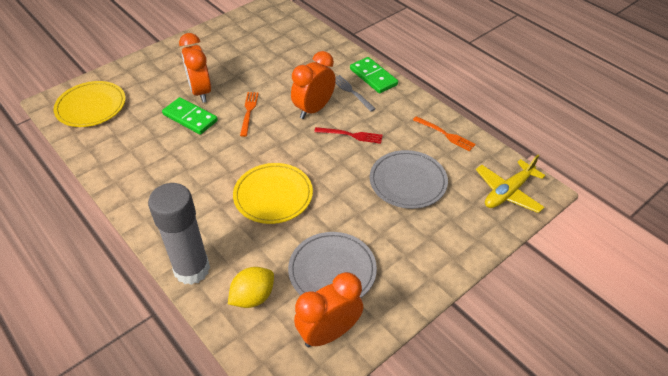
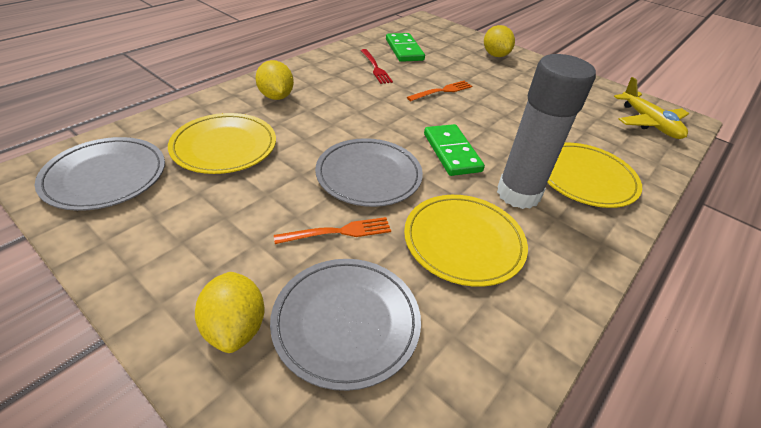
grey fork: 1 -> 0
grey plate: 2 -> 3
orange clock: 3 -> 0
yellow lemon: 1 -> 3
yellow plate: 2 -> 3

